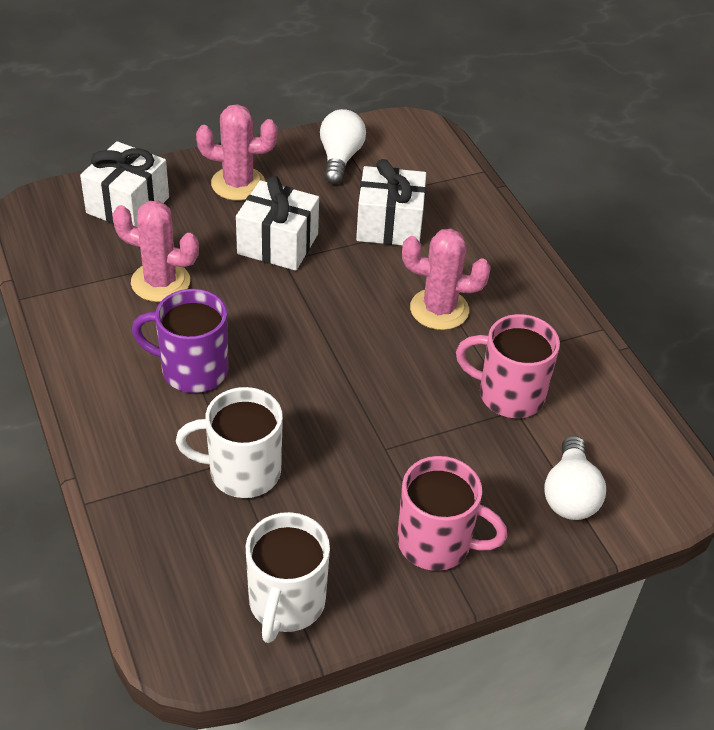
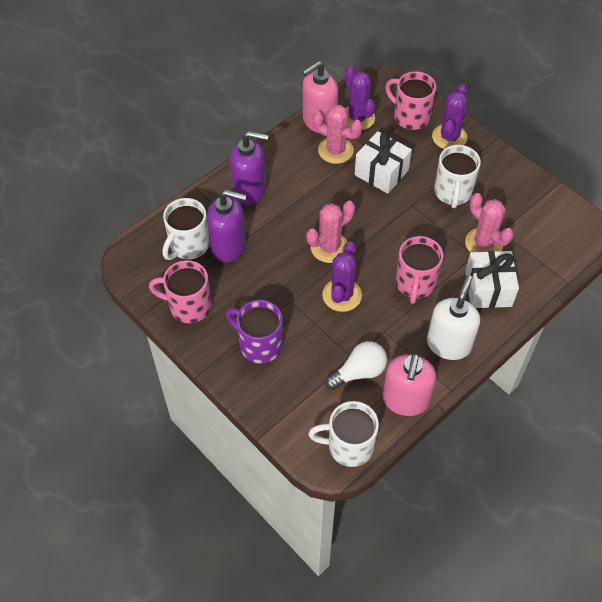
pink mug: 2 -> 3
pink soap dispenser: 0 -> 2
purple cactus: 0 -> 3
purple soap dispenser: 0 -> 2
white gift: 3 -> 2
white light bulb: 2 -> 1
white mug: 2 -> 3
white soap dispenser: 0 -> 1

